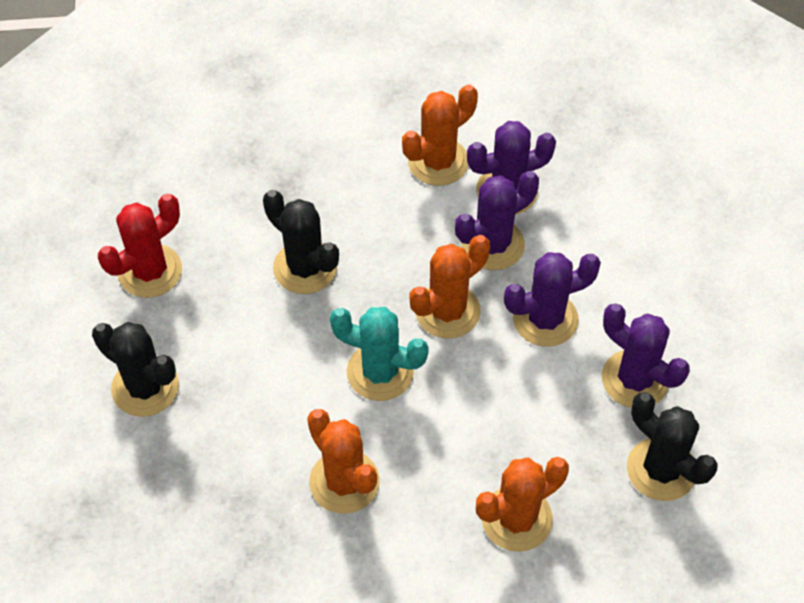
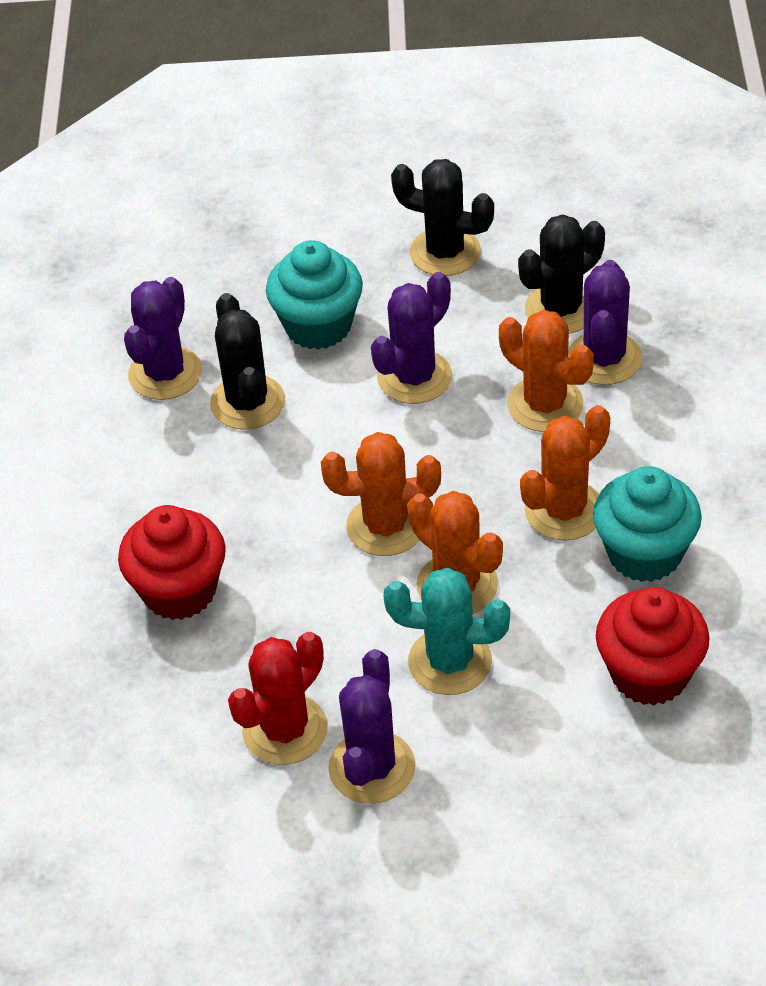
red cupcake: 0 -> 2
turquoise cupcake: 0 -> 2

